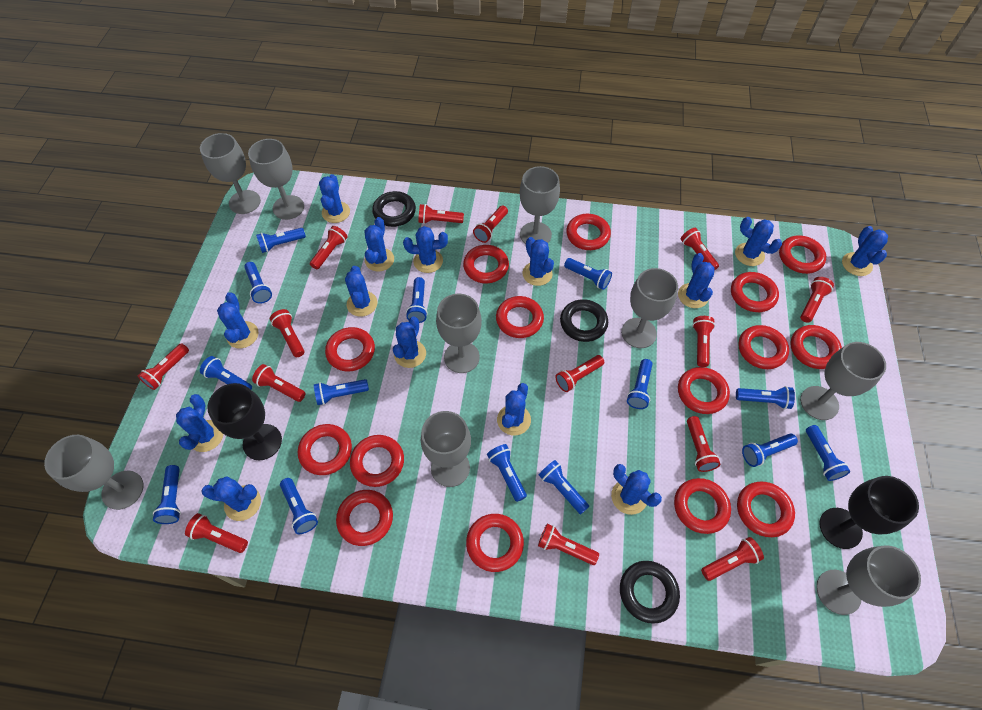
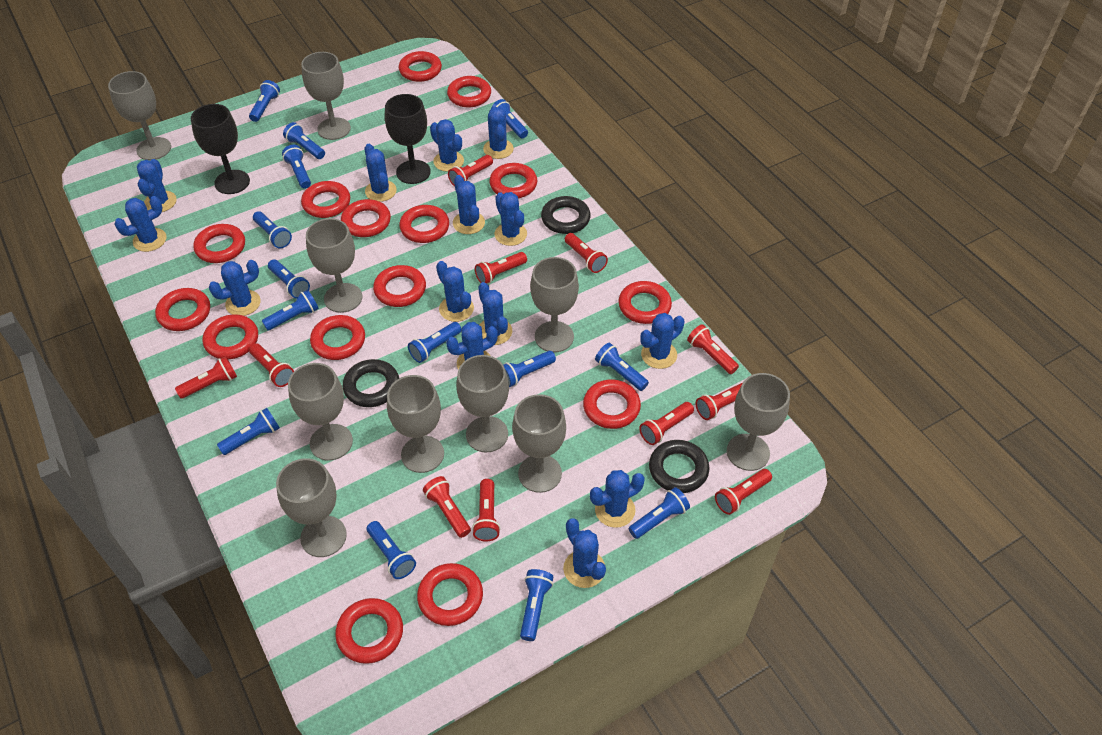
grey goblet: 9 -> 10
red flashlight: 14 -> 11

